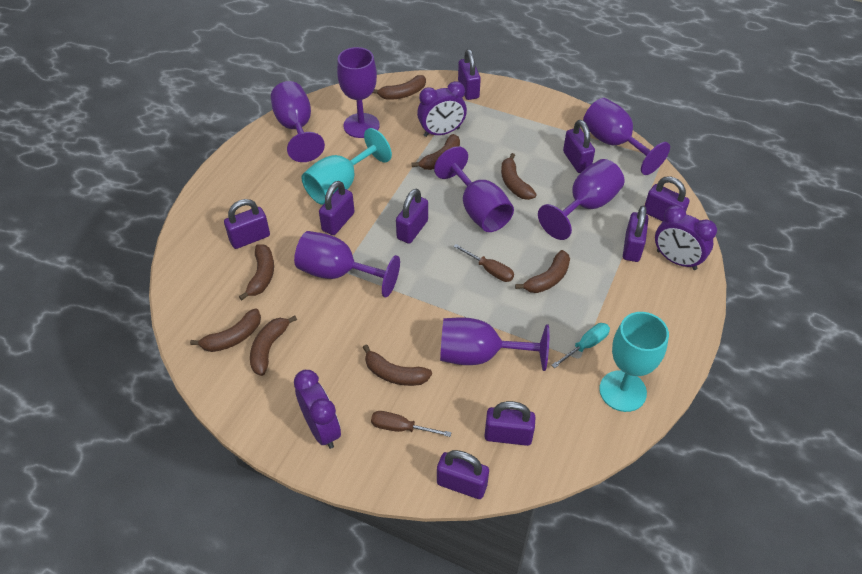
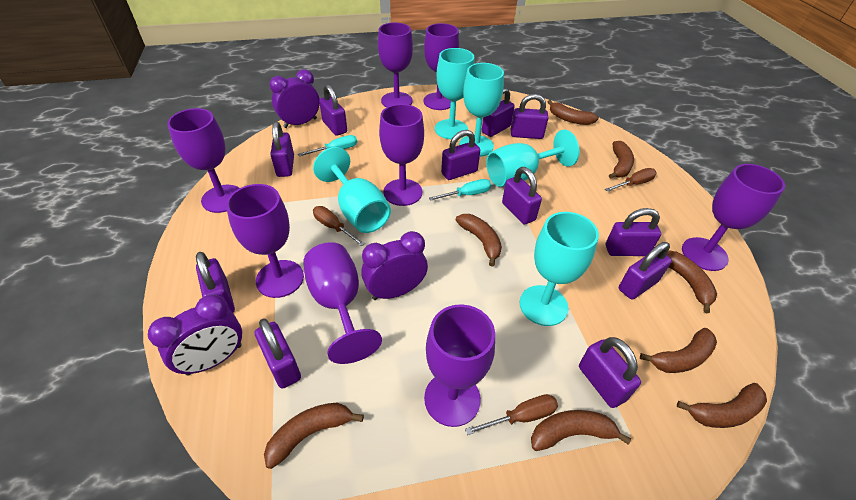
brown screwdriver: 2 -> 3
purple goblet: 7 -> 8
purple padlock: 9 -> 11
turquoise goblet: 2 -> 5
turquoise screwdriver: 1 -> 2

